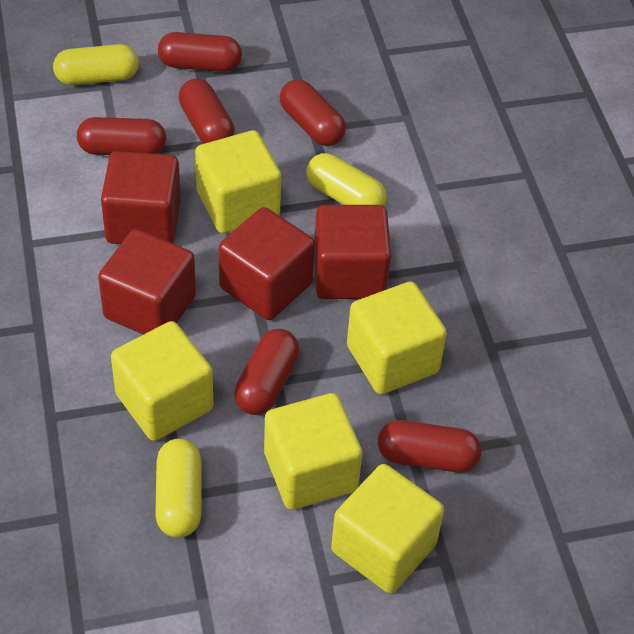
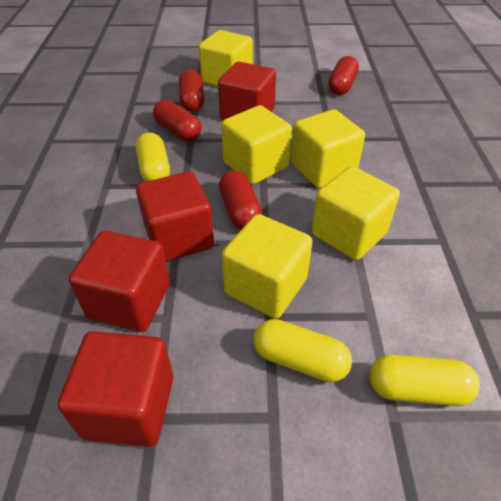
red capsule: 6 -> 4

